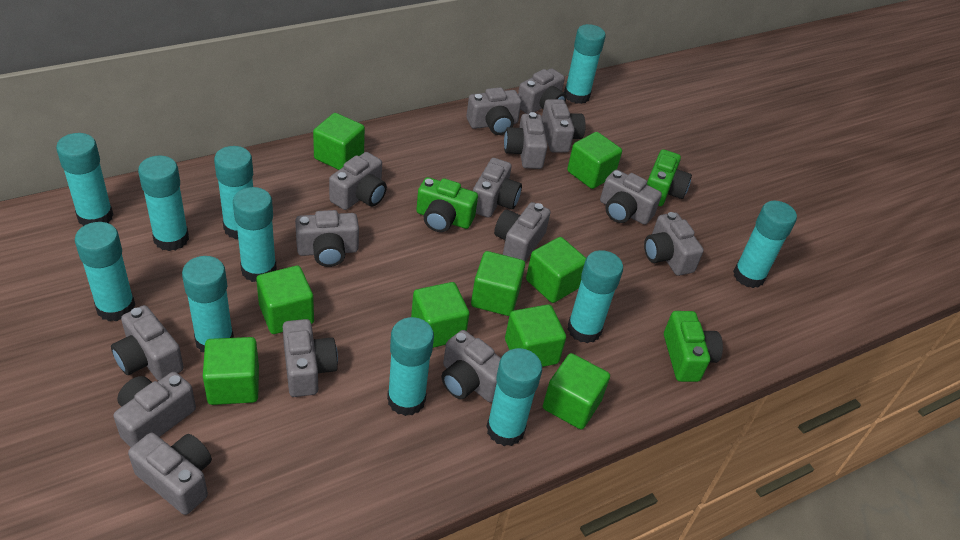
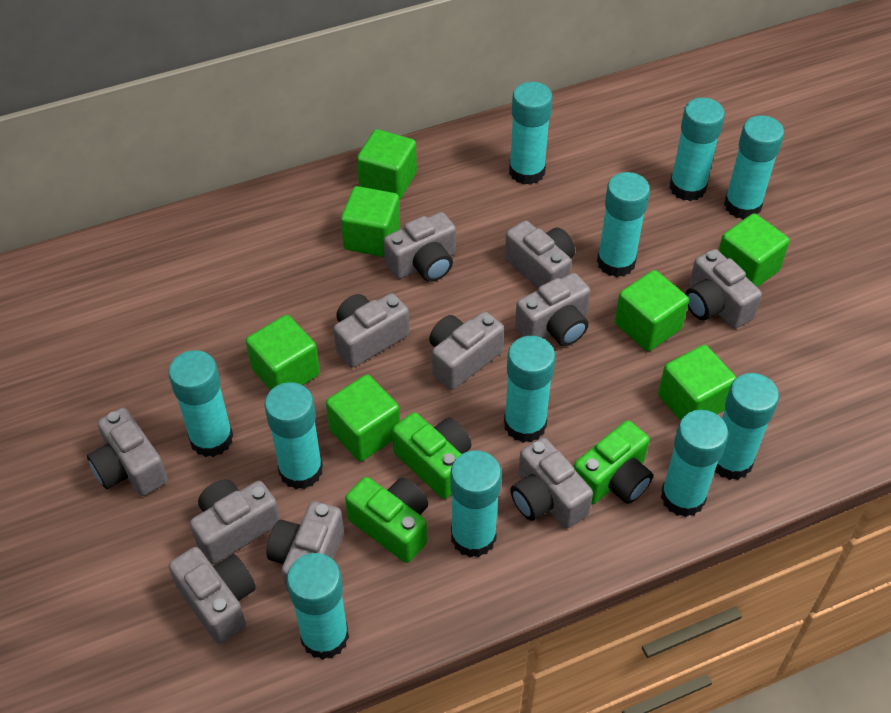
green cube: 9 -> 7
grey camera: 15 -> 11

